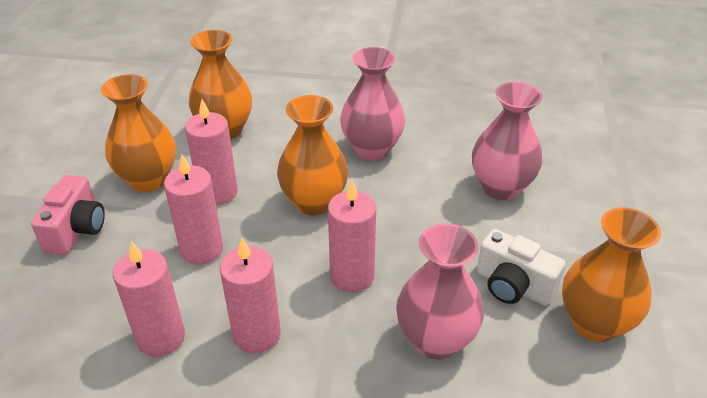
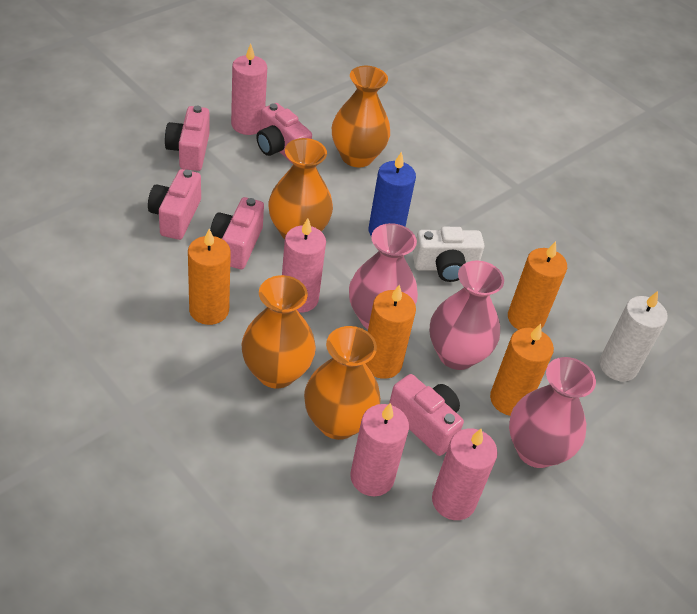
blue candle: 0 -> 1
orange candle: 0 -> 4
pink camera: 1 -> 5
pink candle: 5 -> 4
white candle: 0 -> 1

